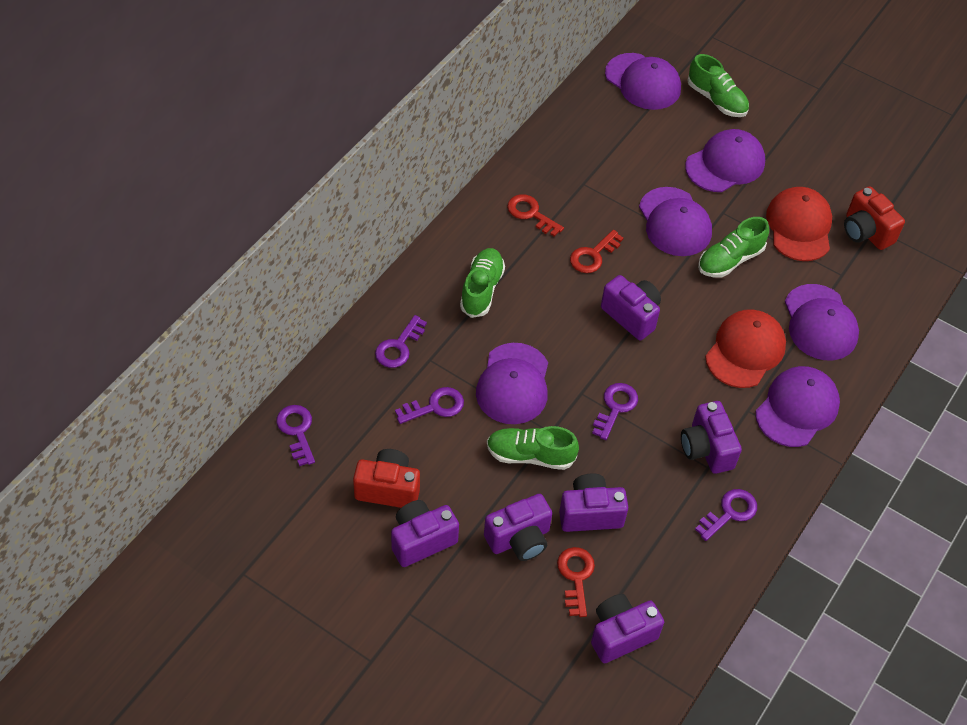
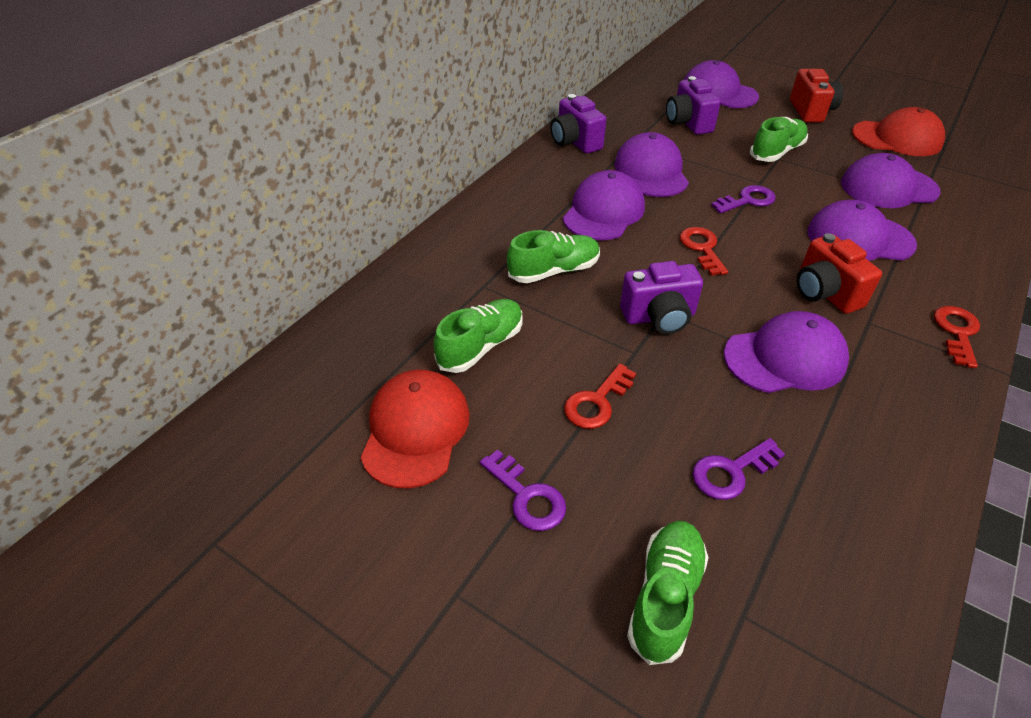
purple camera: 6 -> 3
purple key: 5 -> 3

